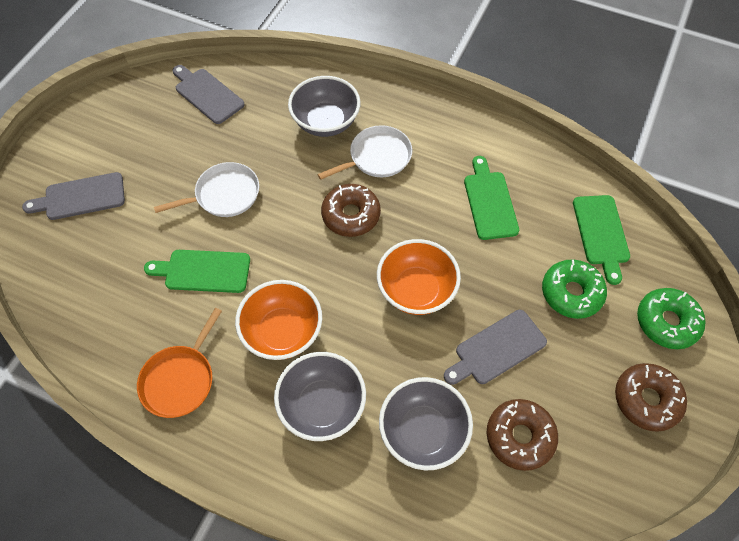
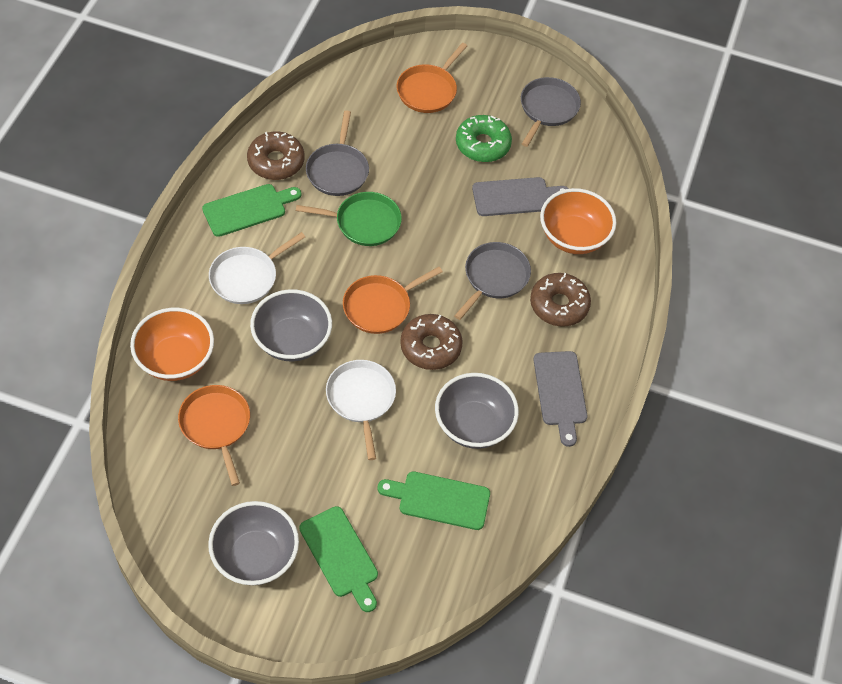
green donut: 2 -> 1
green pan: 0 -> 1
grey cutting board: 3 -> 2
grey pan: 0 -> 3
orange pan: 1 -> 3

